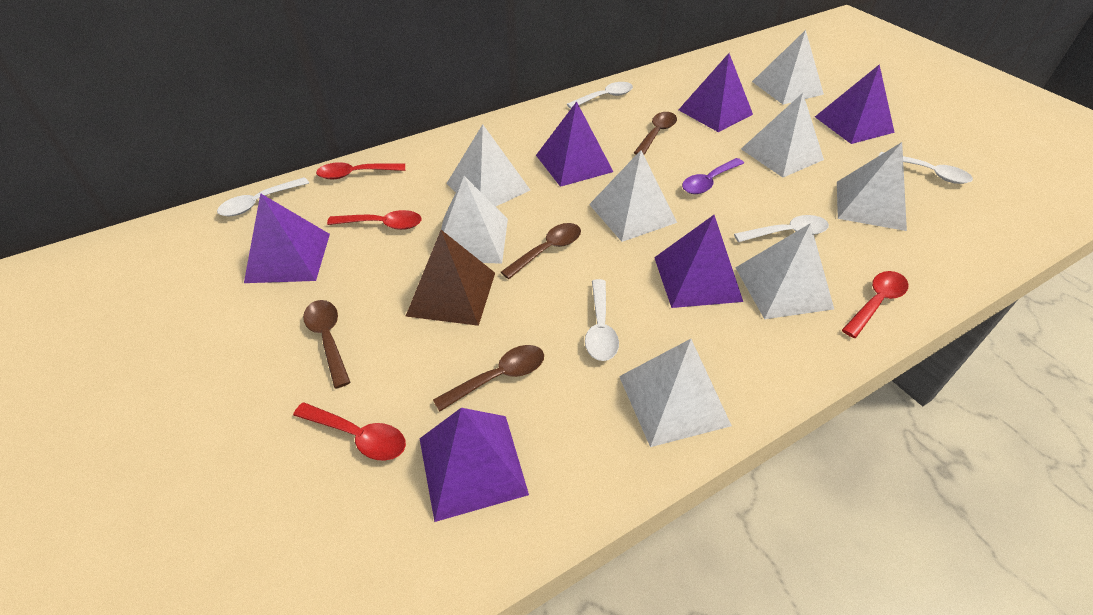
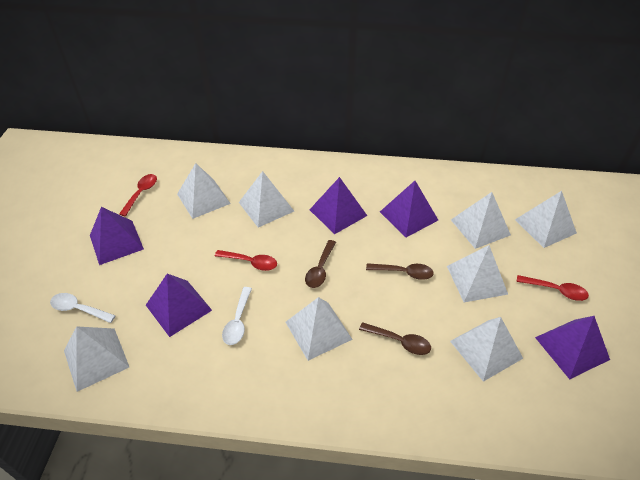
brown pyramid: 1 -> 0
brown spoon: 4 -> 3
purple pyramid: 6 -> 5
purple spoon: 1 -> 0
red spoon: 4 -> 3
white spoon: 5 -> 2

